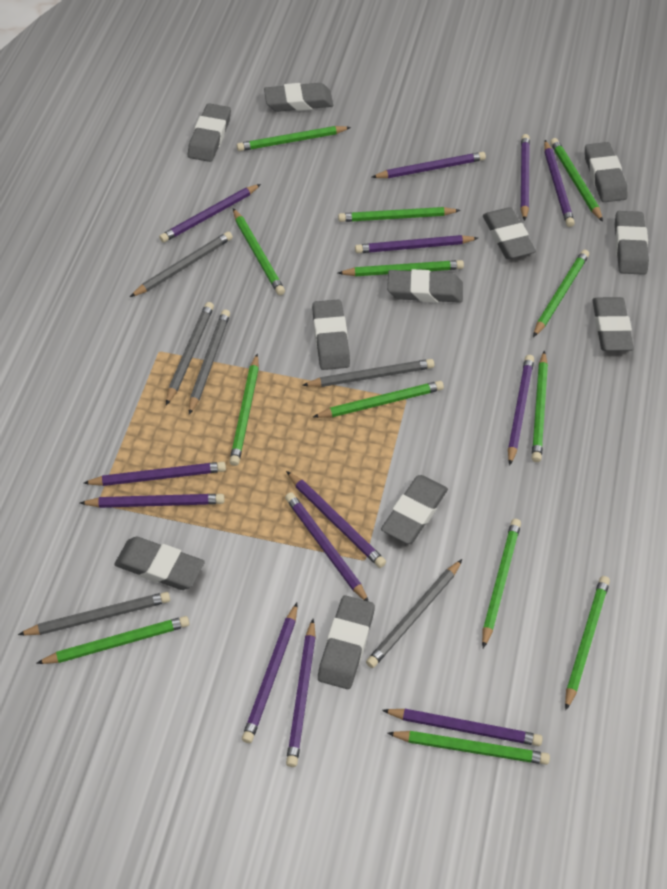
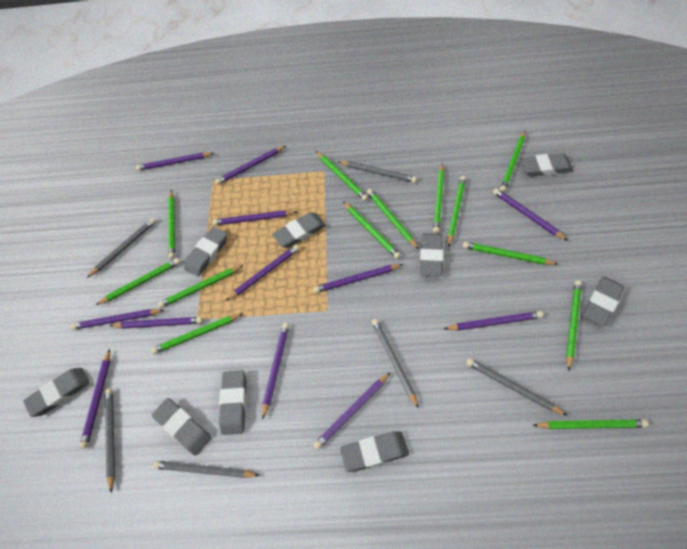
grey eraser: 11 -> 9
purple pencil: 13 -> 12

